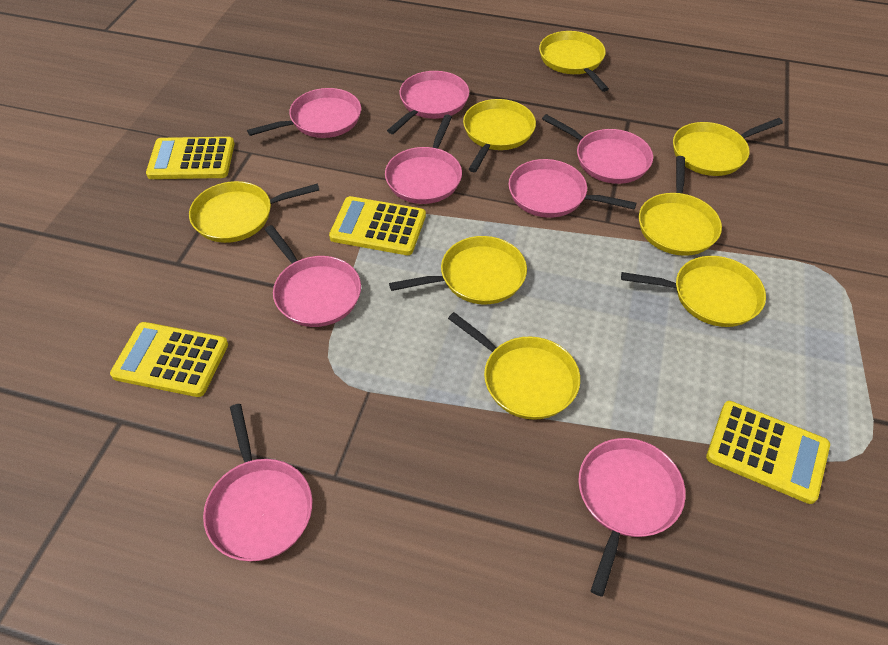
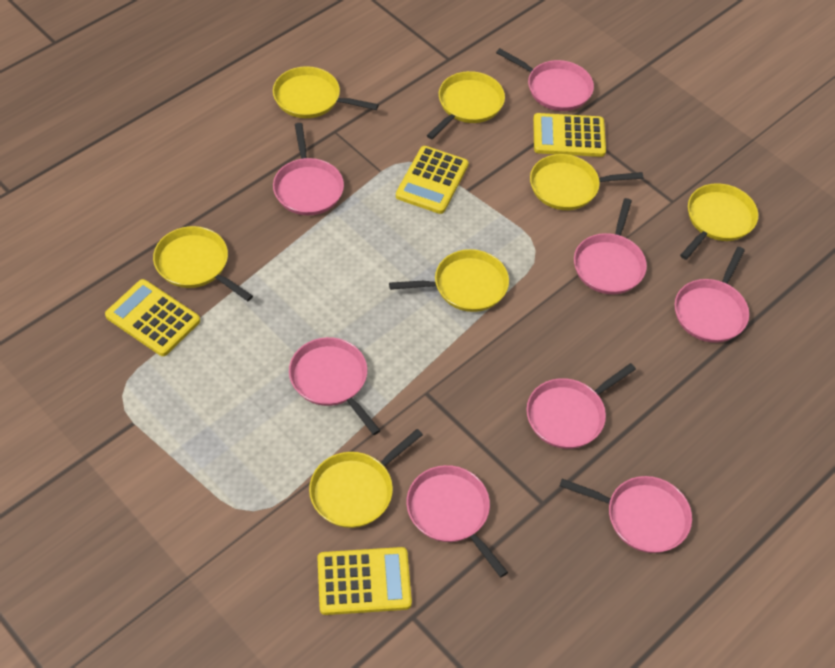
yellow pan: 8 -> 7

